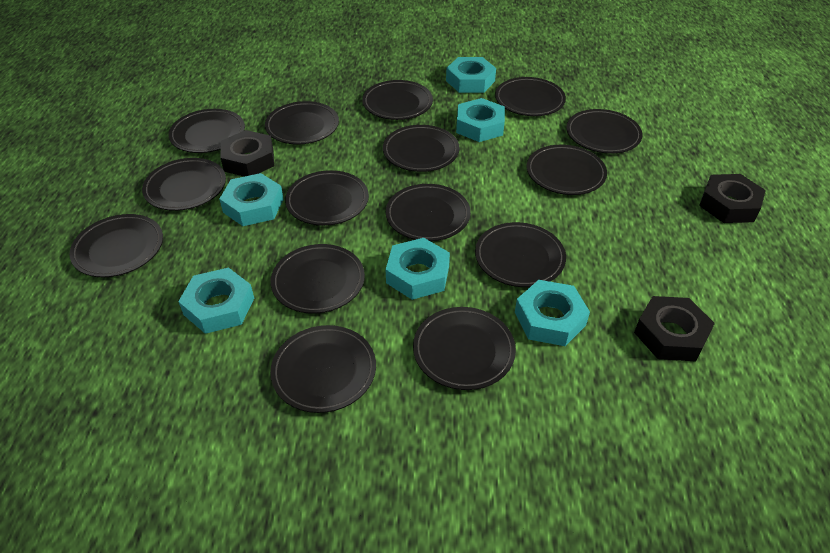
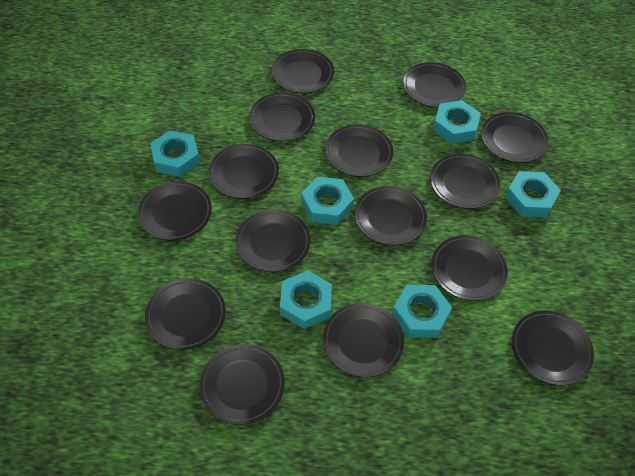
black nut: 3 -> 0

